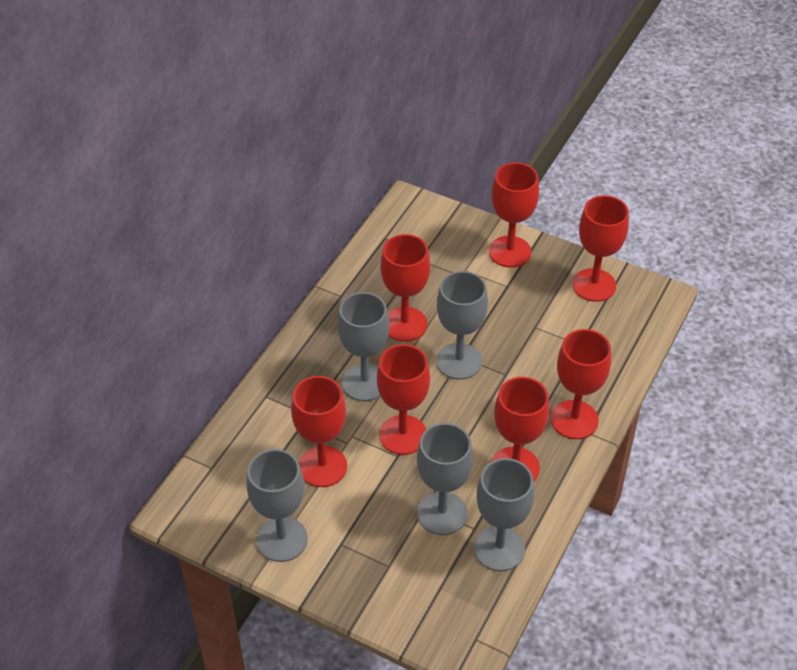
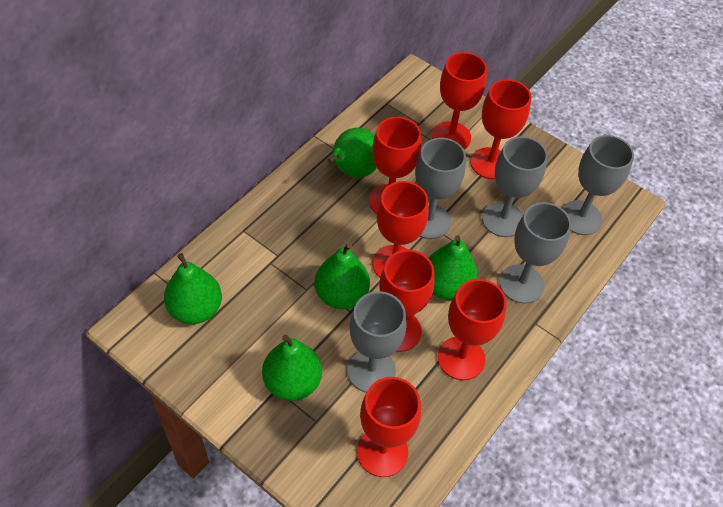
green pear: 0 -> 5

